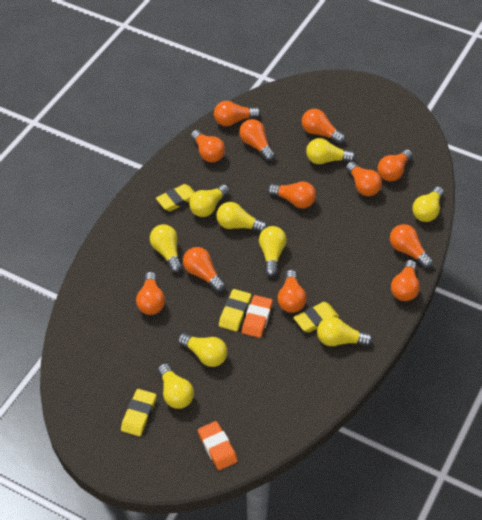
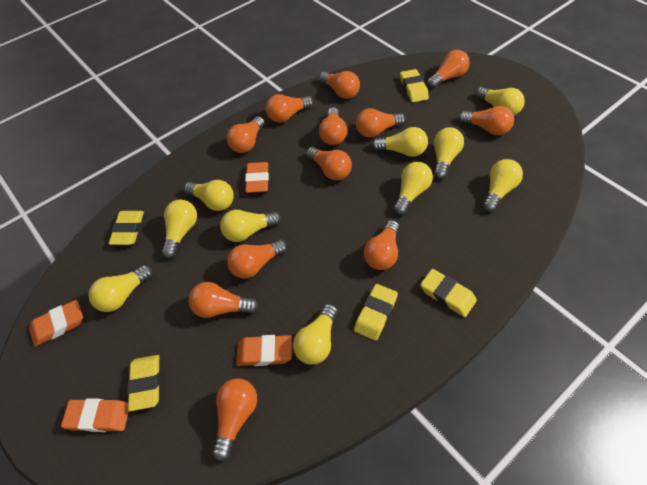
orange eraser: 2 -> 4
yellow eraser: 4 -> 5
yellow light bulb: 9 -> 10

